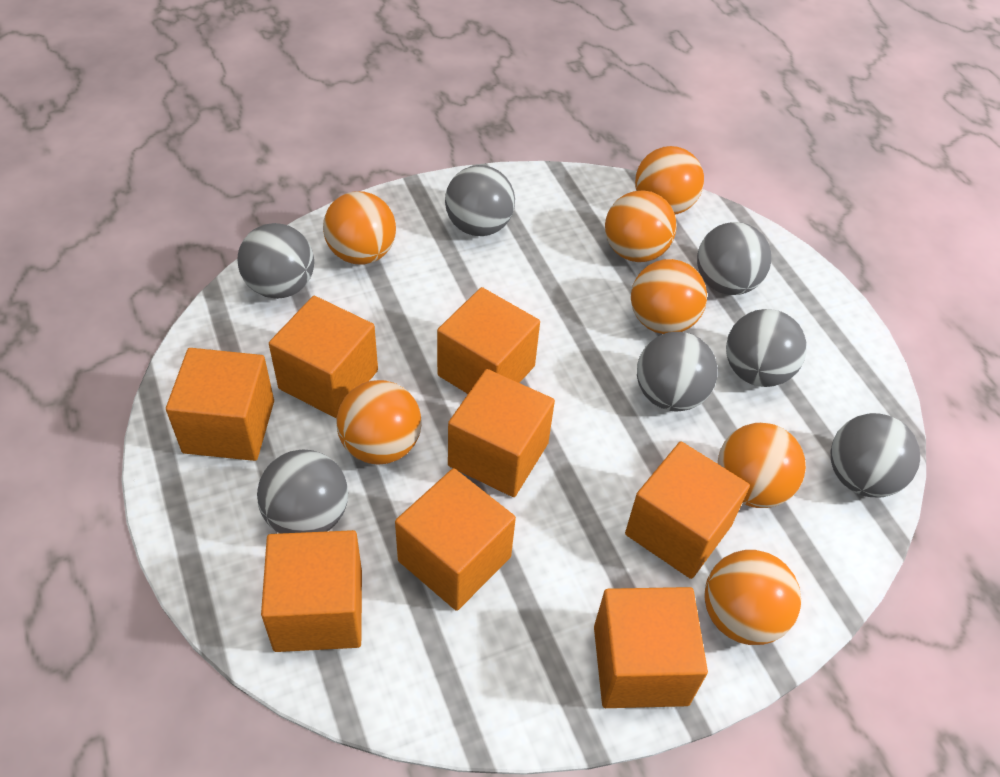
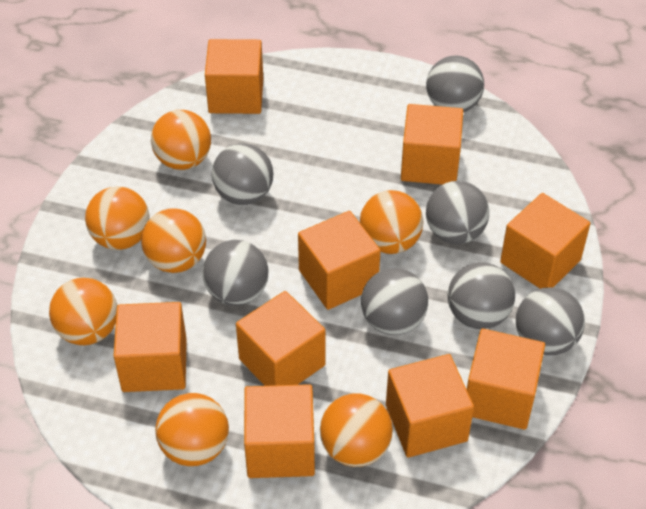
orange cube: 8 -> 9

